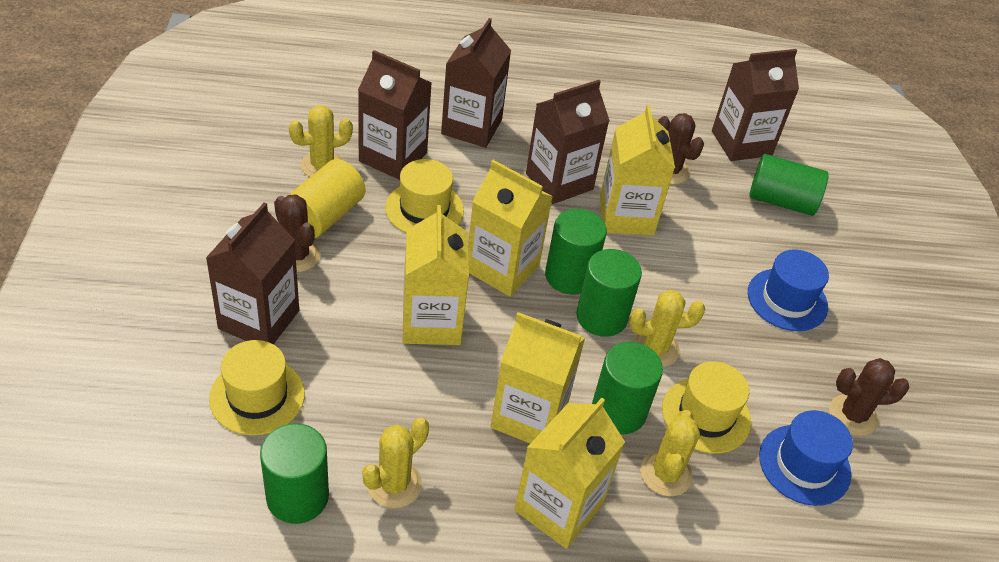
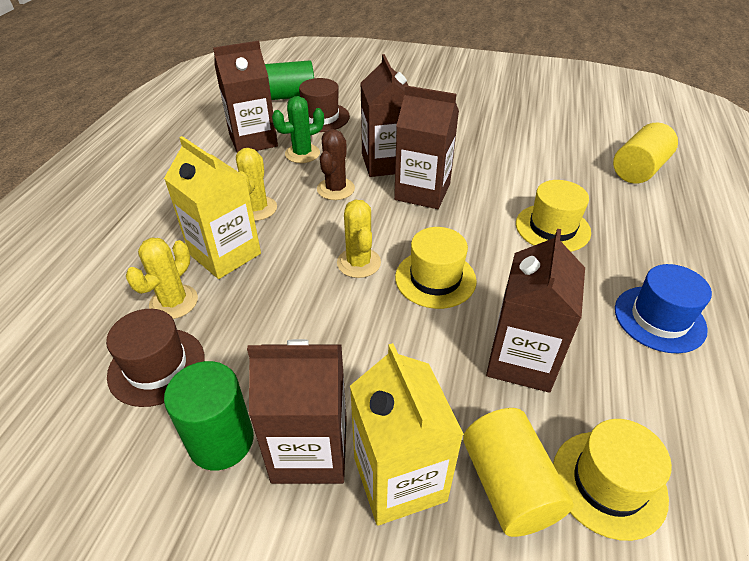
blue hat: 2 -> 1
brown cactus: 3 -> 1
brown hat: 0 -> 2
green cactus: 0 -> 1
green cylinder: 5 -> 2
yellow cactus: 4 -> 3
yellow carton: 5 -> 2
yellow cylinder: 1 -> 2

